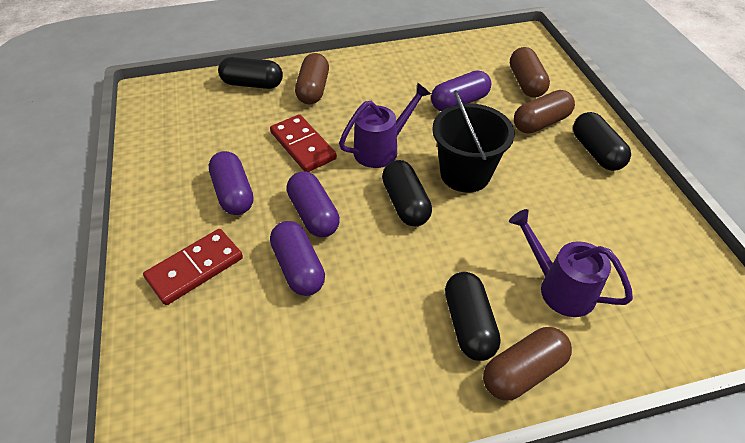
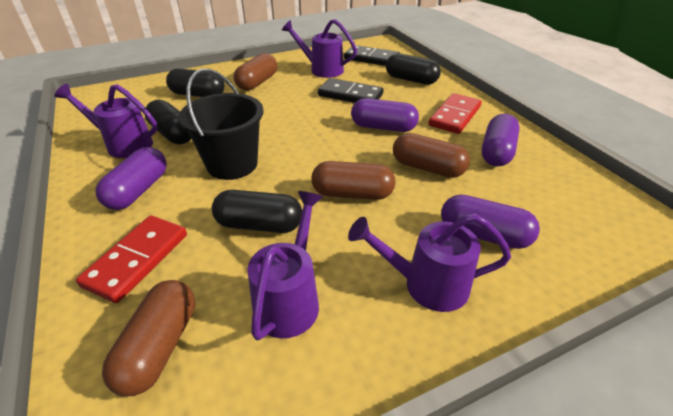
black domino: 0 -> 2
purple watering can: 2 -> 4

